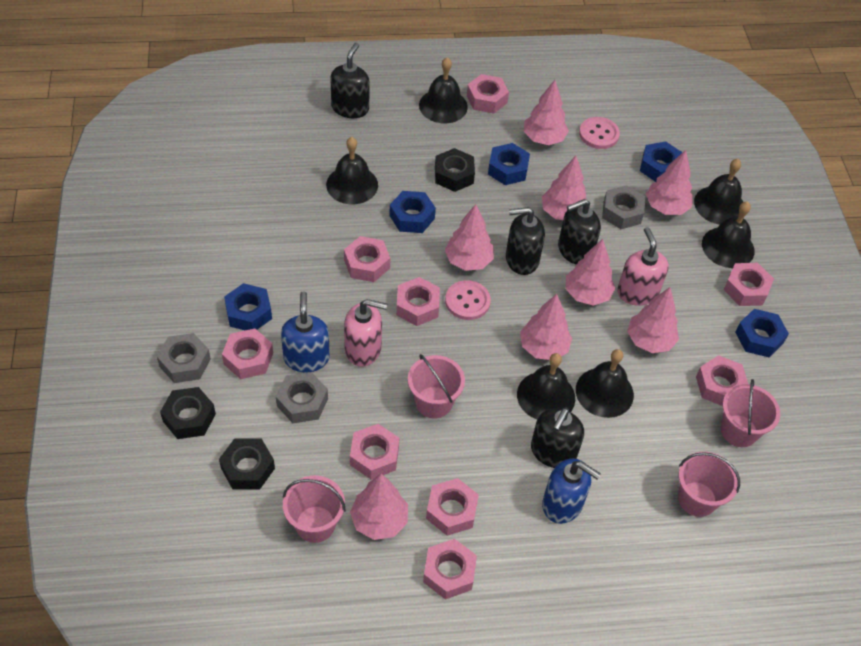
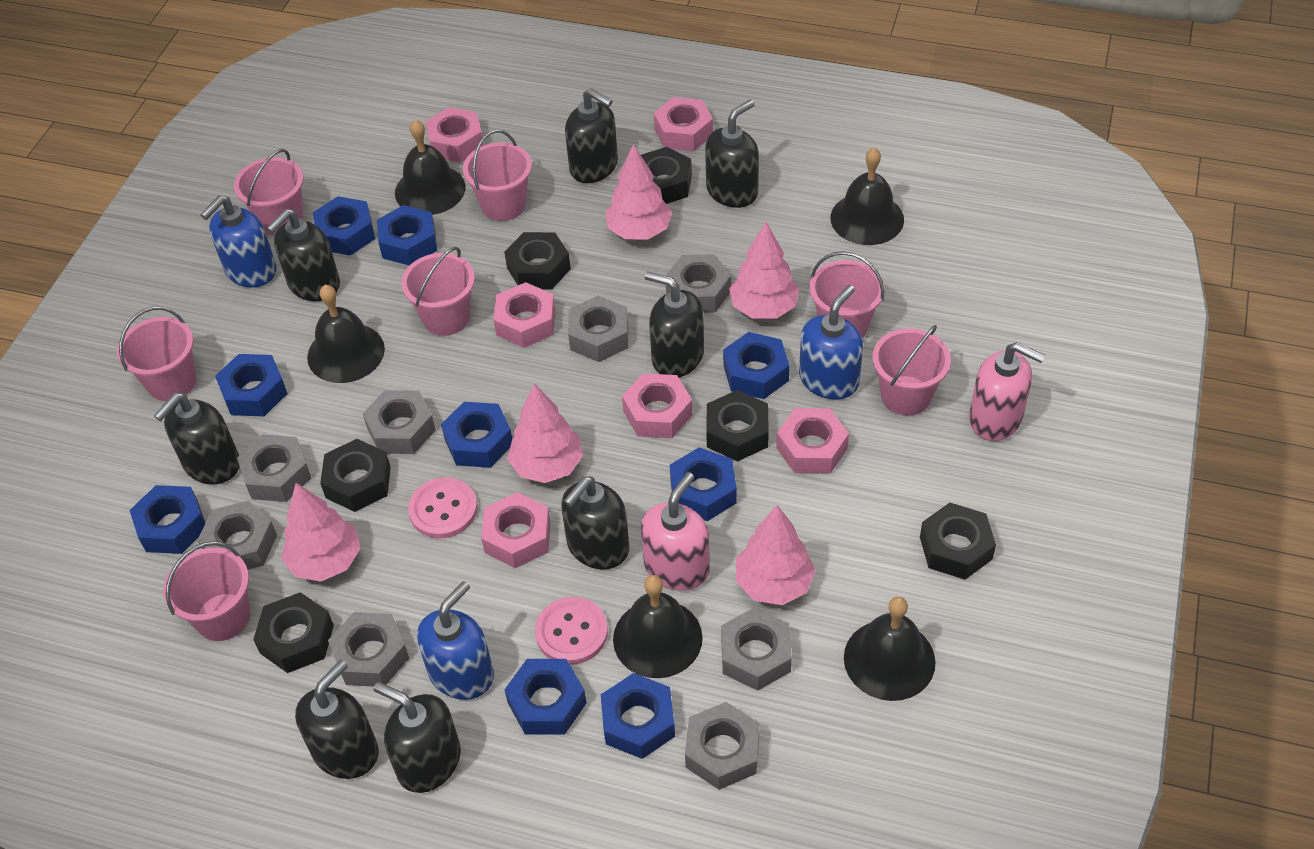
black bell: 6 -> 5
black nut: 3 -> 6
black soap dispenser: 4 -> 8
blue nut: 5 -> 9
blue soap dispenser: 2 -> 3
grey nut: 3 -> 8
pink bucket: 4 -> 7
pink nut: 9 -> 6
pink tree: 8 -> 5

